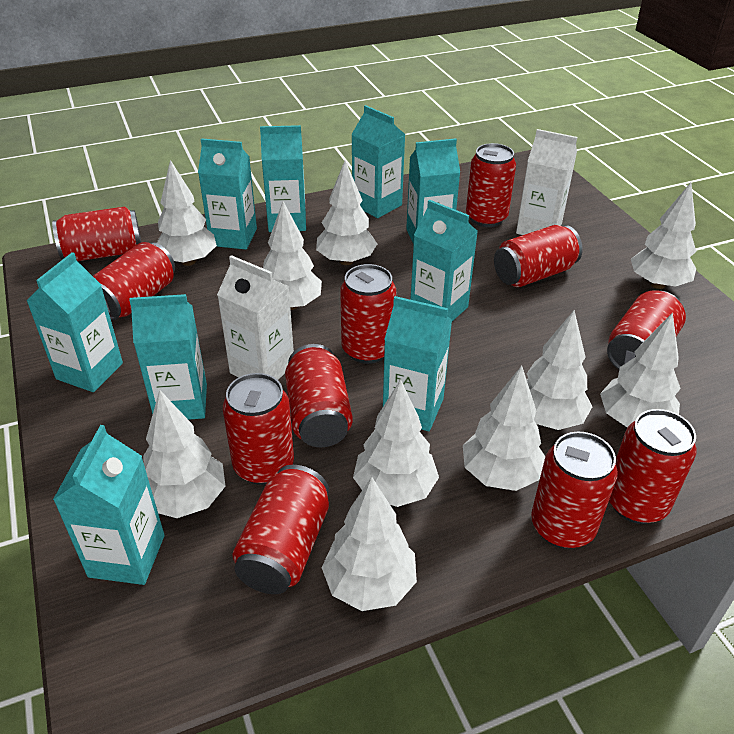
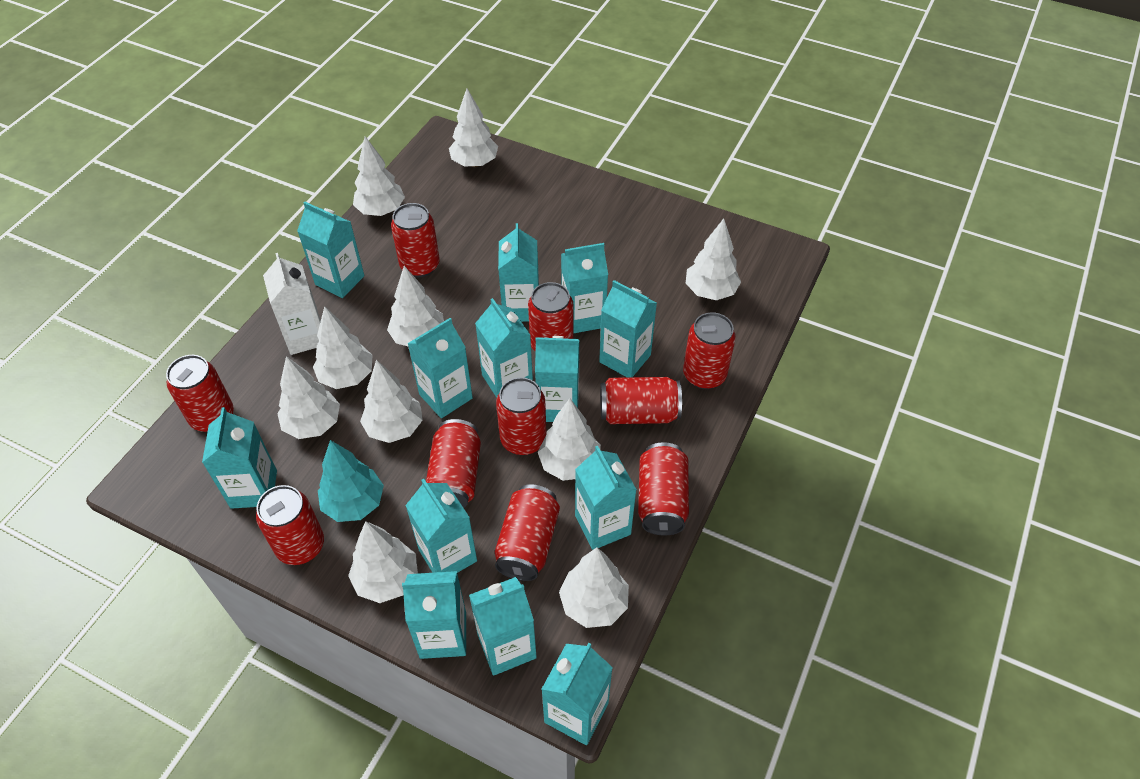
red can: 11 -> 10
turquoise carton: 9 -> 13
turquoise tree: 0 -> 1
white carton: 2 -> 1

